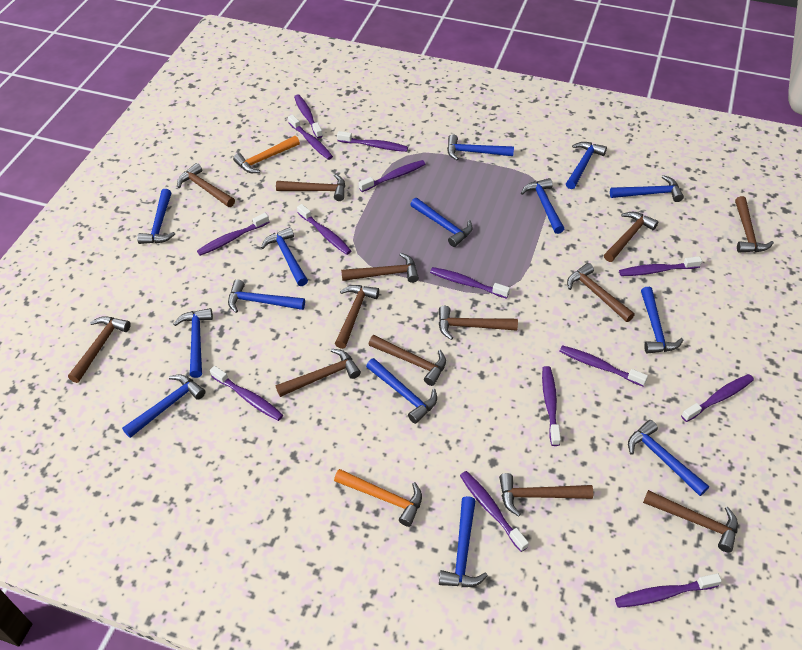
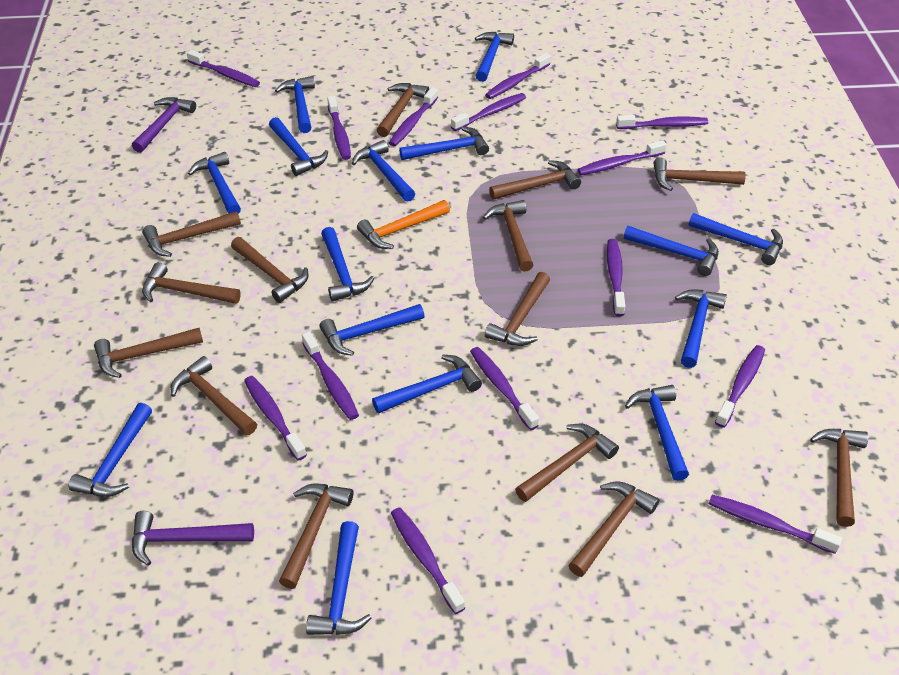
blue hammer: 14 -> 15
brown hammer: 13 -> 14
orange hammer: 2 -> 1
purple hammer: 0 -> 2

